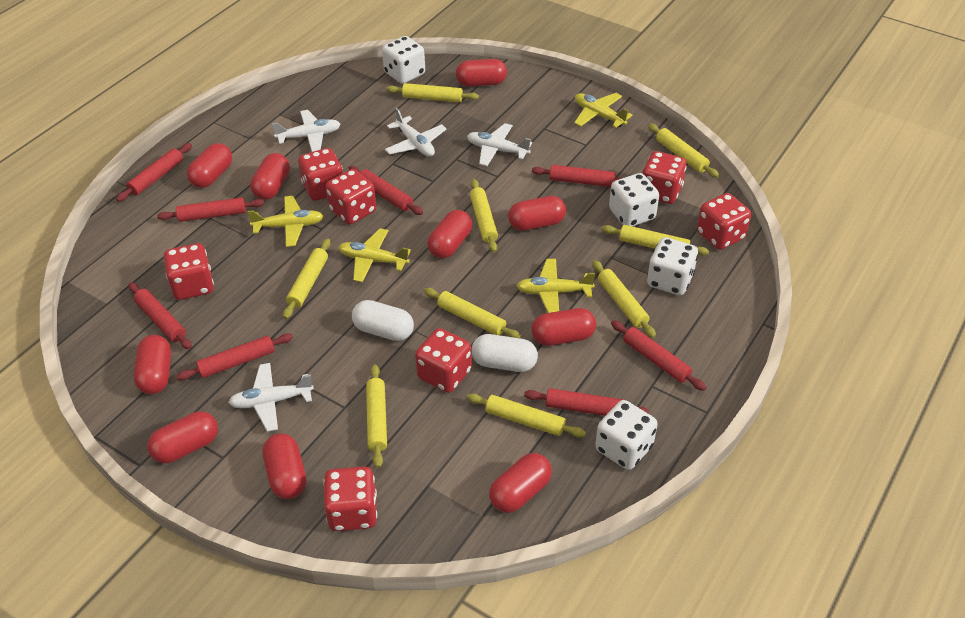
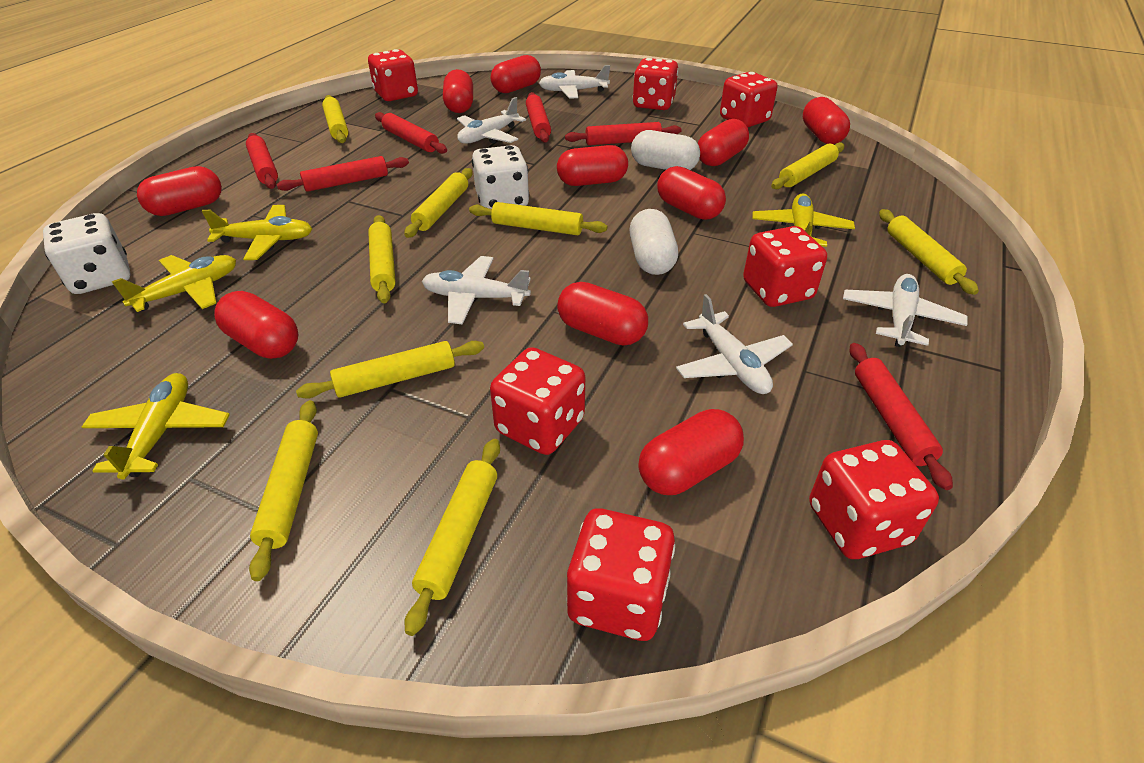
red rolling pin: 8 -> 6
white dice: 4 -> 2
white plane: 4 -> 5

